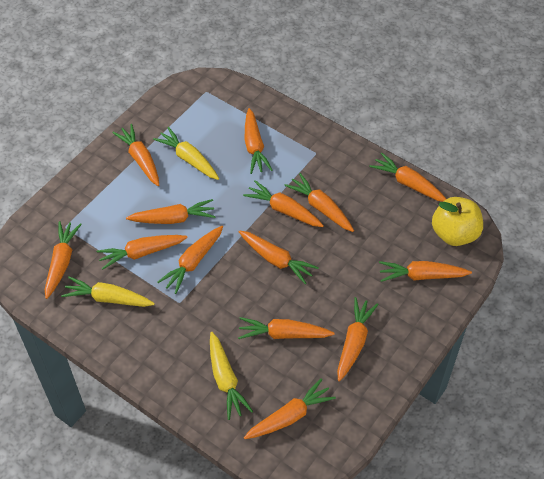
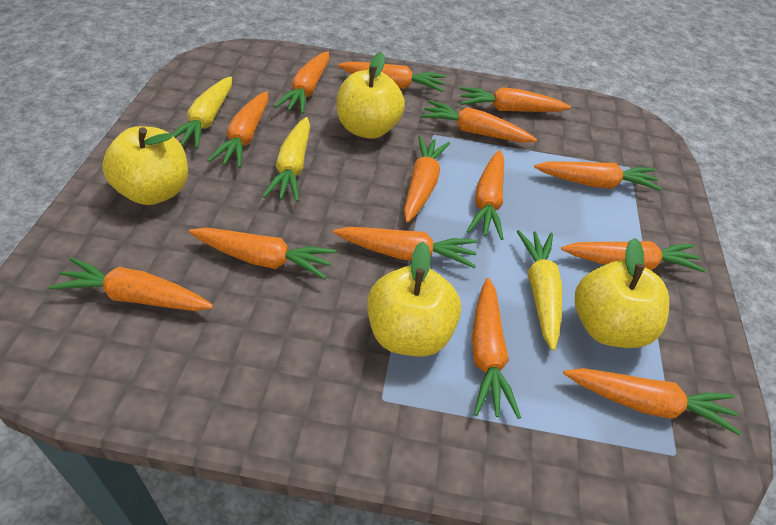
yellow apple: 1 -> 4

